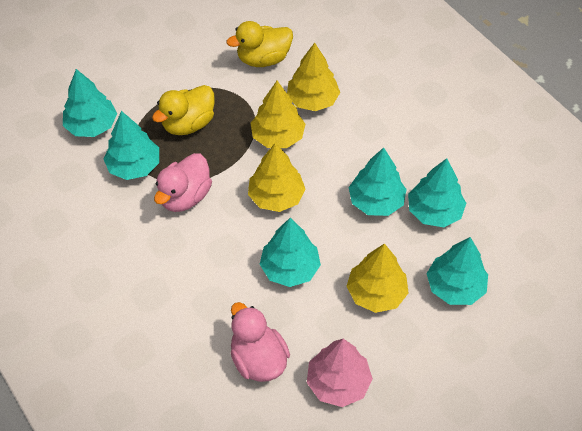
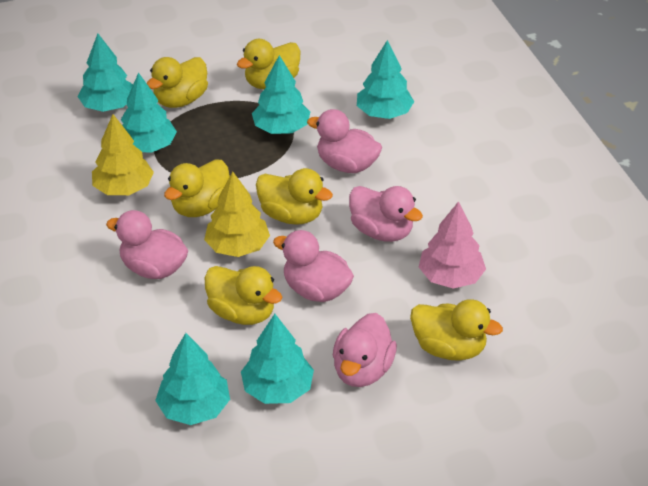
pink duck: 2 -> 5
yellow duck: 2 -> 6
yellow tree: 4 -> 2

